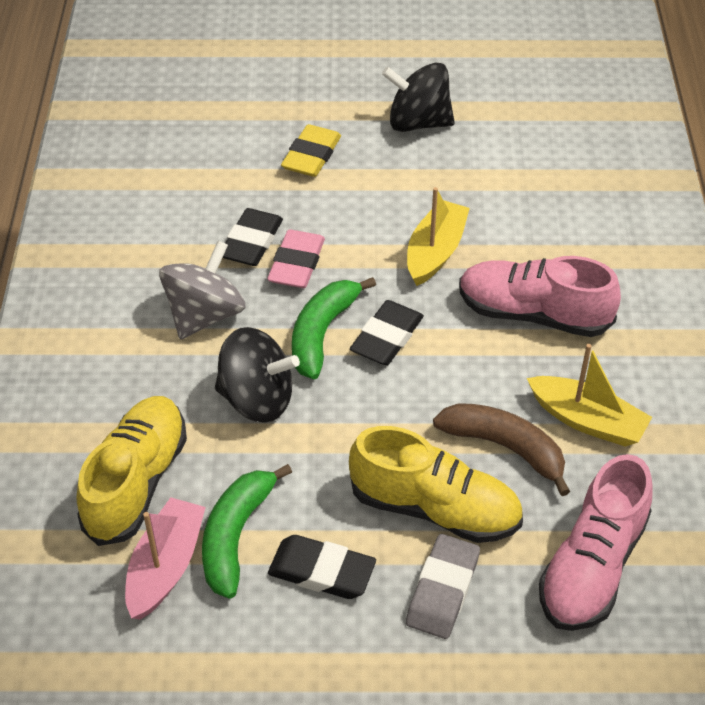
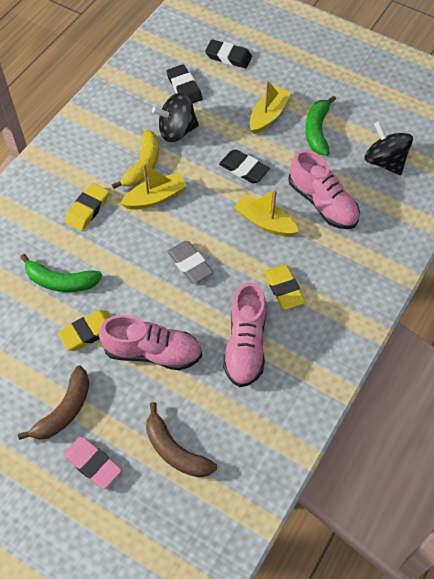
brown banana: 1 -> 2
grey spinning top: 1 -> 0
pink boat: 1 -> 0
pink shoe: 2 -> 3
yellow banana: 0 -> 1
yellow boat: 2 -> 3
yellow eraser: 1 -> 3
yellow shoe: 2 -> 0

